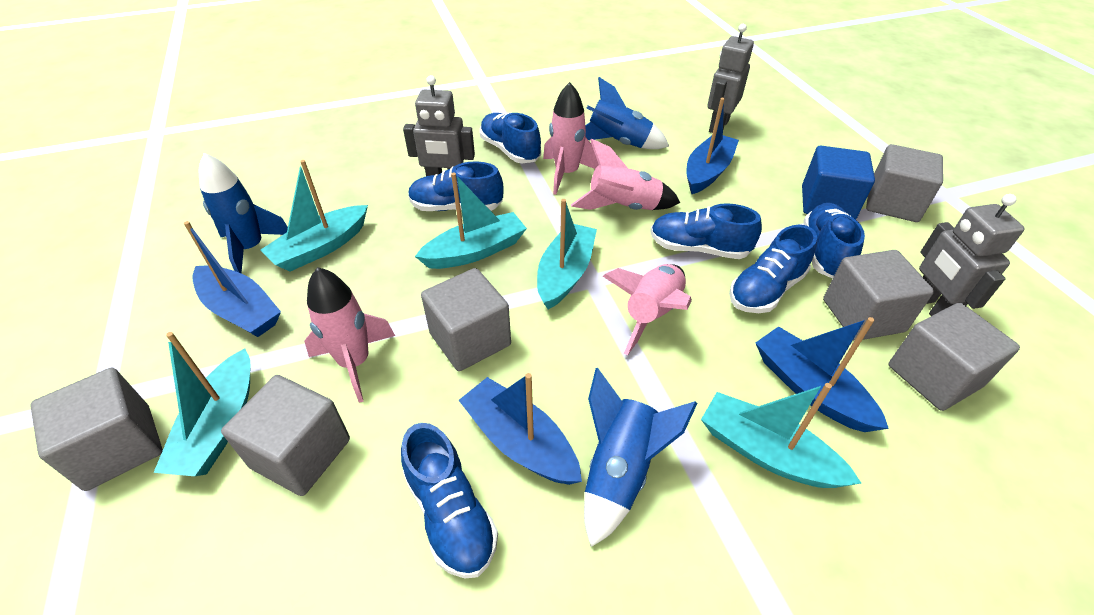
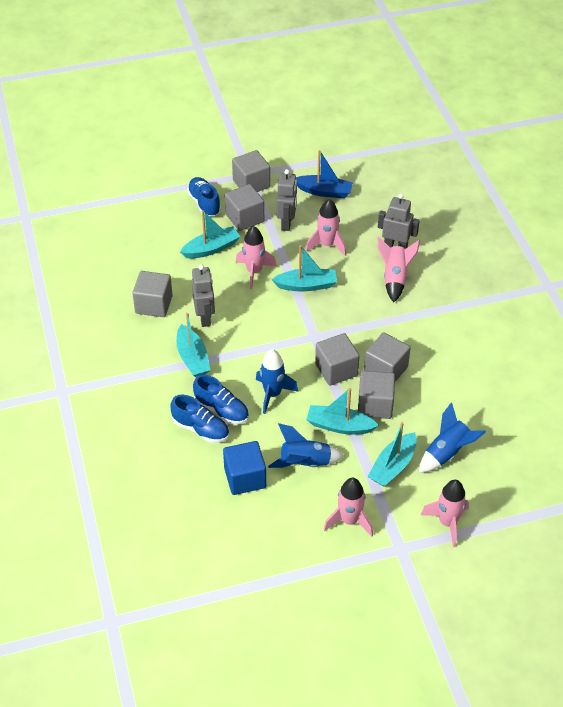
blue boat: 4 -> 1
blue shoe: 6 -> 3
pink rocket: 4 -> 5

